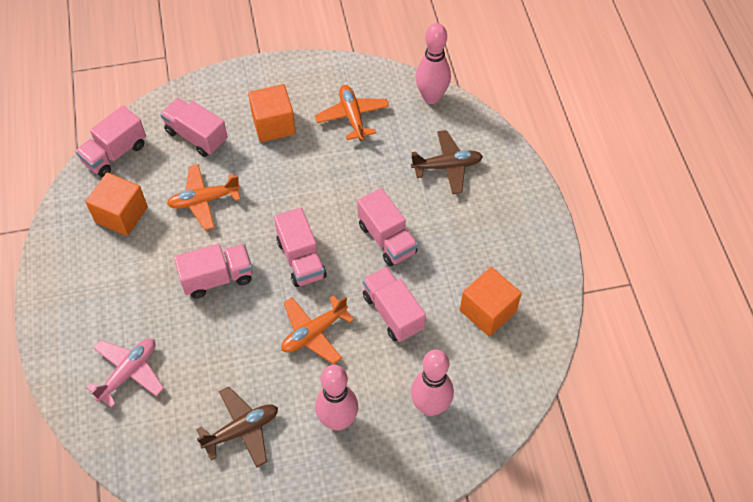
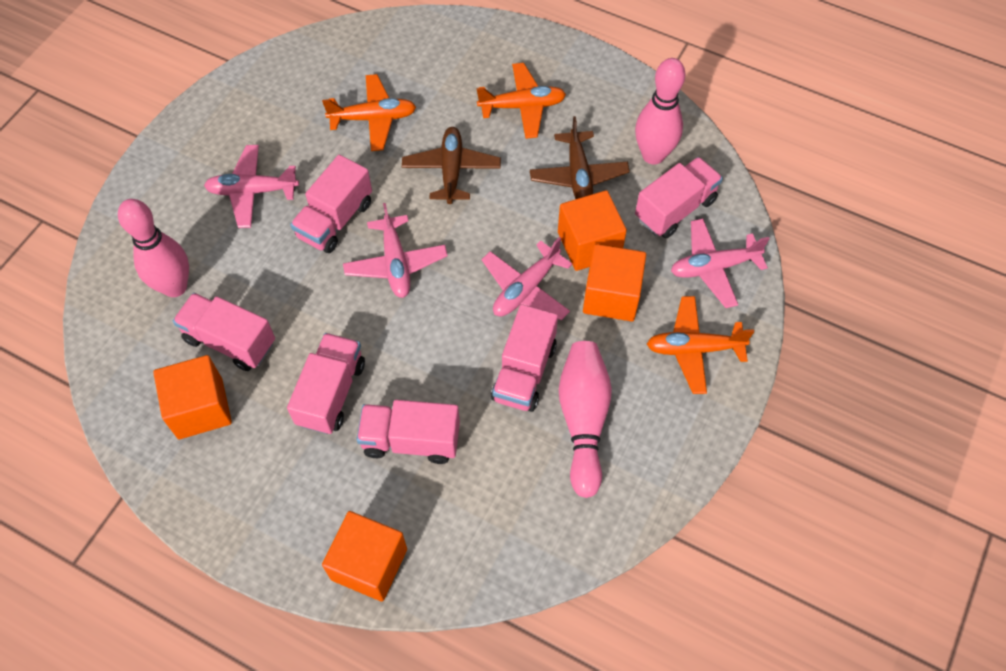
orange cube: 3 -> 4
pink plane: 1 -> 4

